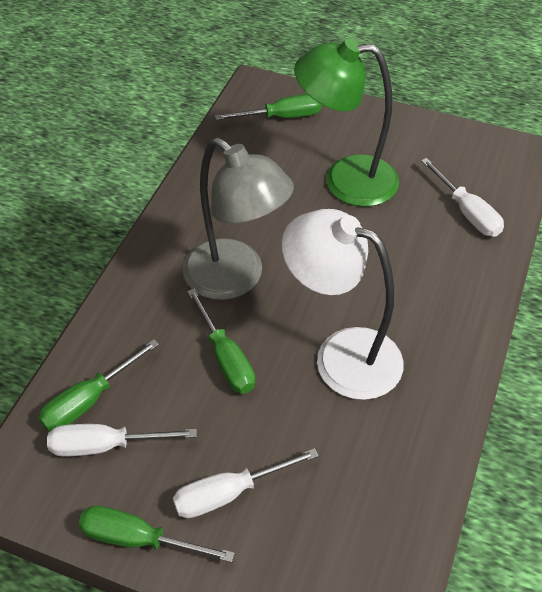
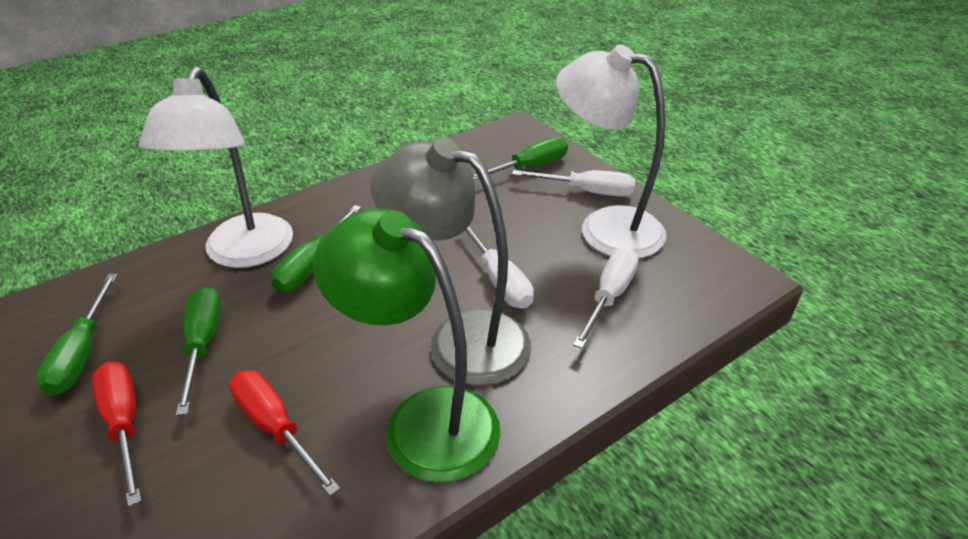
red screwdriver: 0 -> 2
white lamp: 1 -> 2

